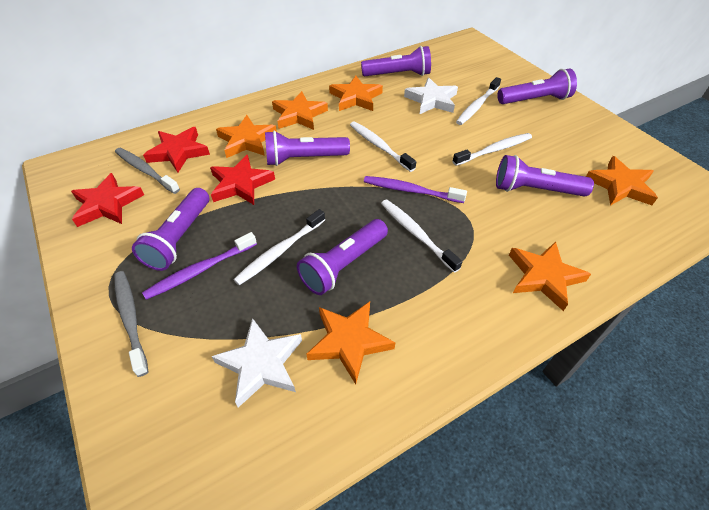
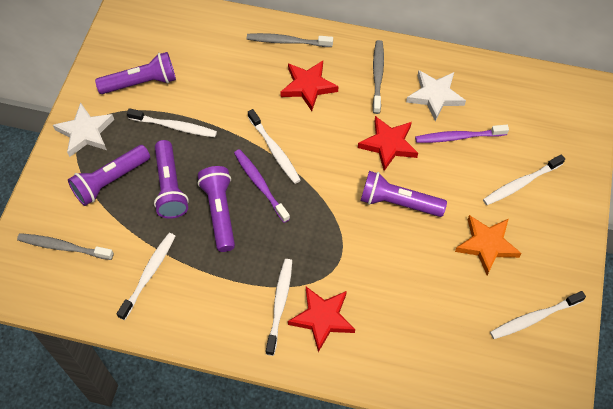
grey toothbrush: 2 -> 3
orange star: 6 -> 1
purple flashlight: 6 -> 5
white toothbrush: 5 -> 6

